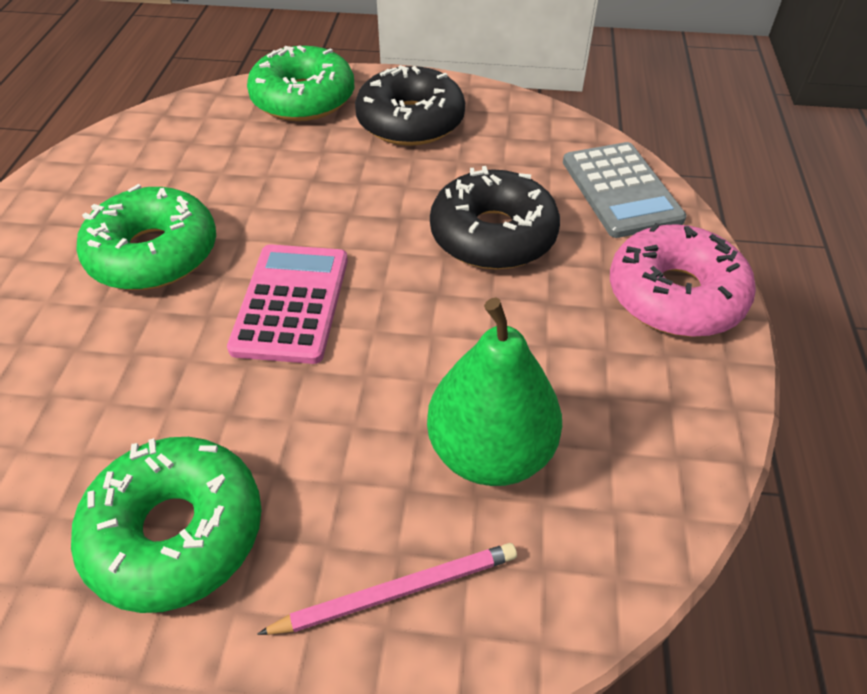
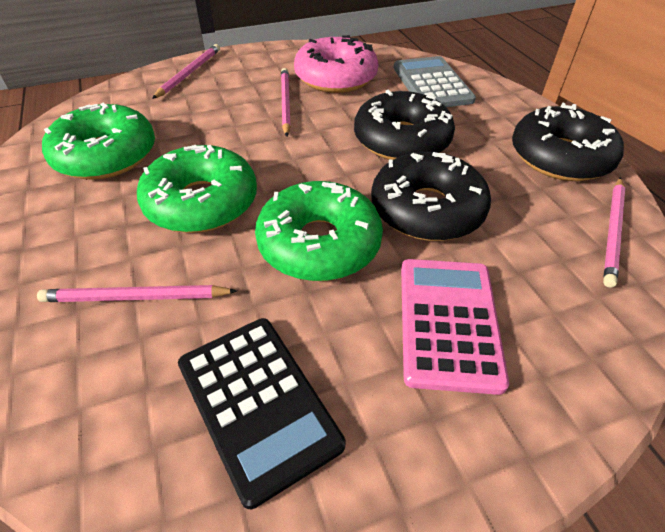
black calculator: 0 -> 1
black donut: 2 -> 3
green pear: 1 -> 0
pink pencil: 1 -> 4

